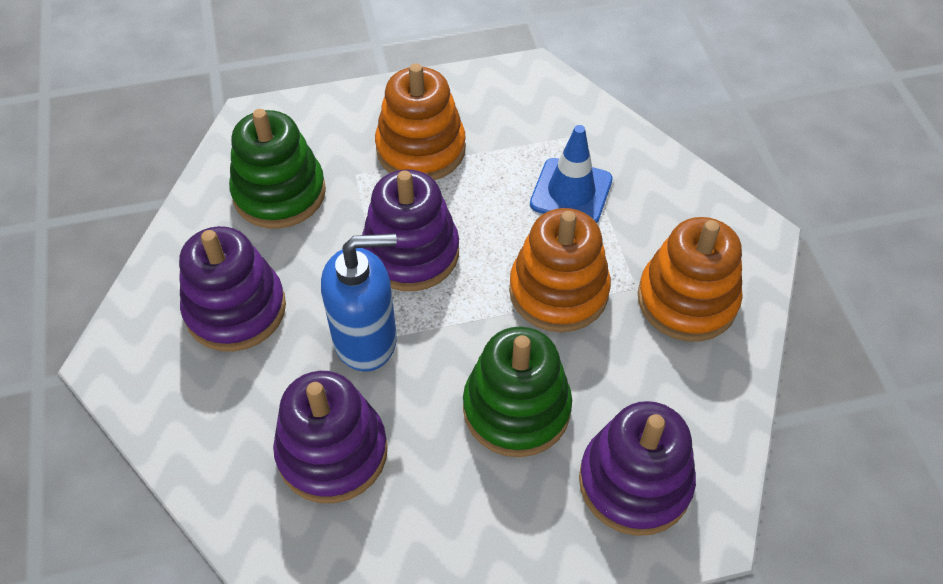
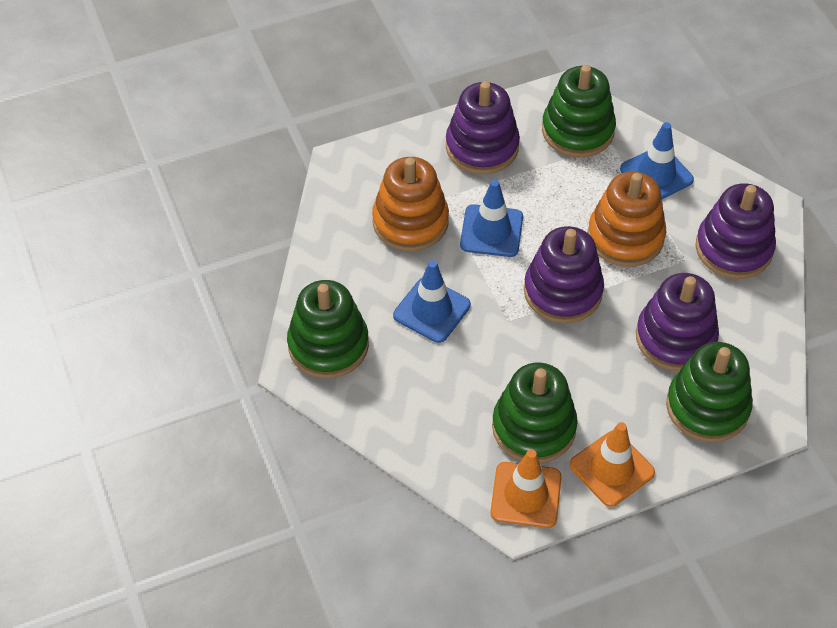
blue soap dispenser: 1 -> 0
blue traffic cone: 1 -> 3
green stacking toy: 2 -> 4
orange stacking toy: 3 -> 2
orange traffic cone: 0 -> 2

